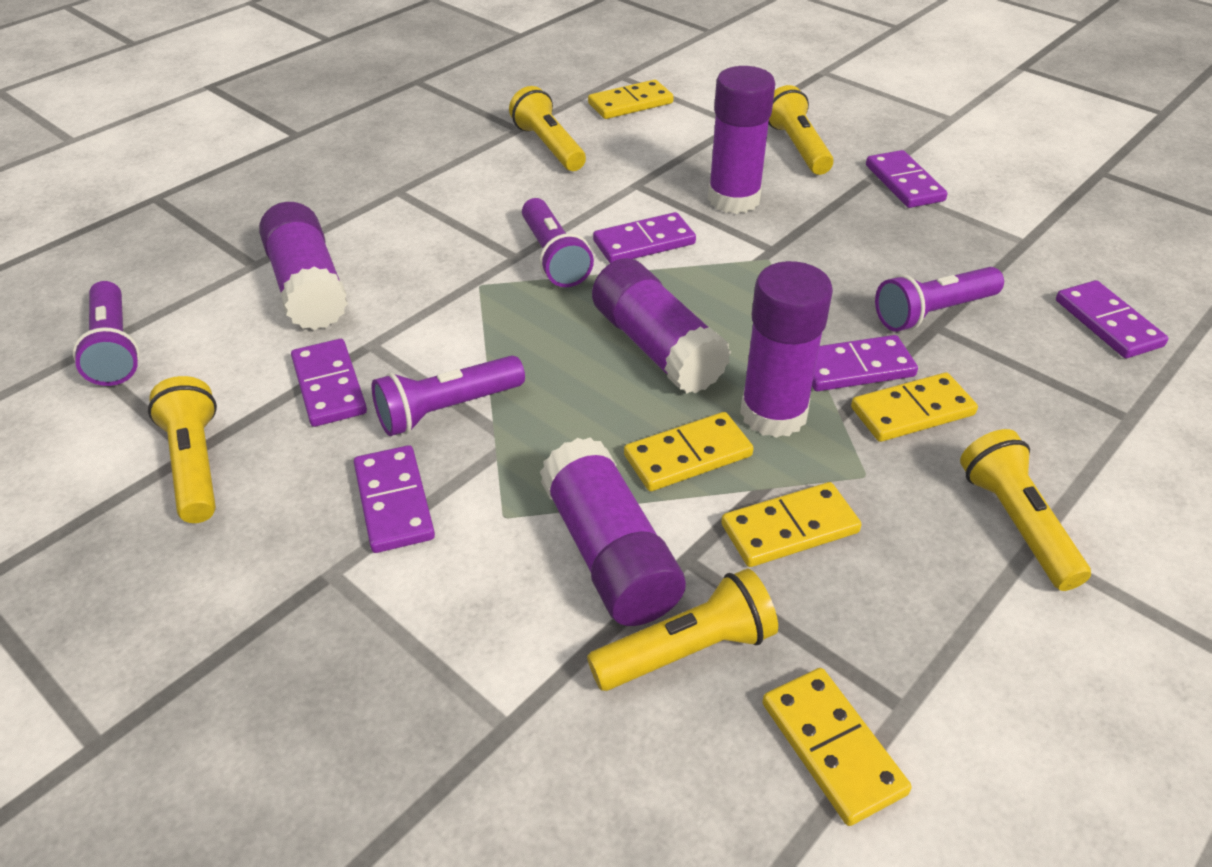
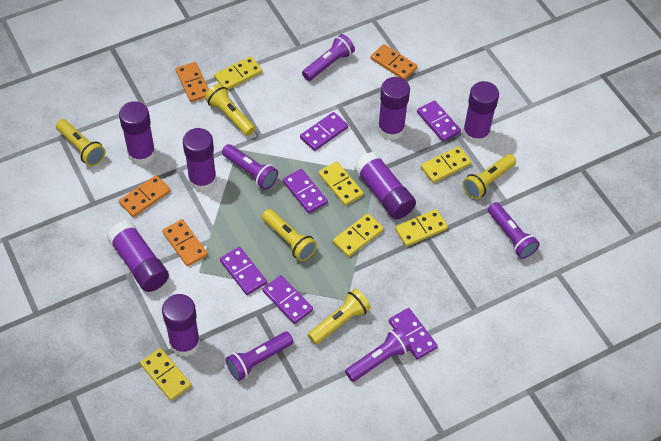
orange domino: 0 -> 4
purple flashlight: 4 -> 5
purple glue stick: 5 -> 7
yellow domino: 5 -> 6

